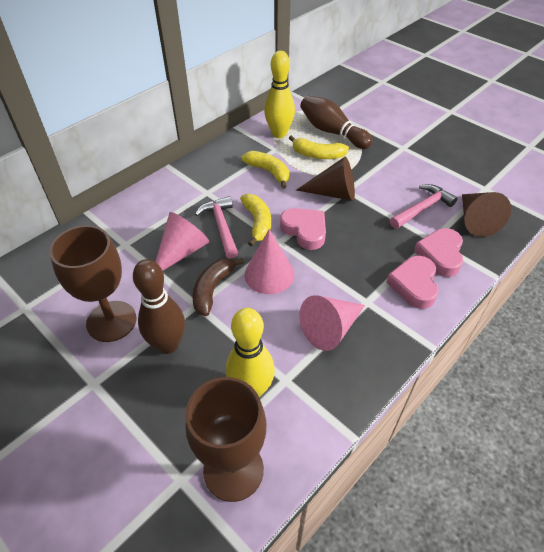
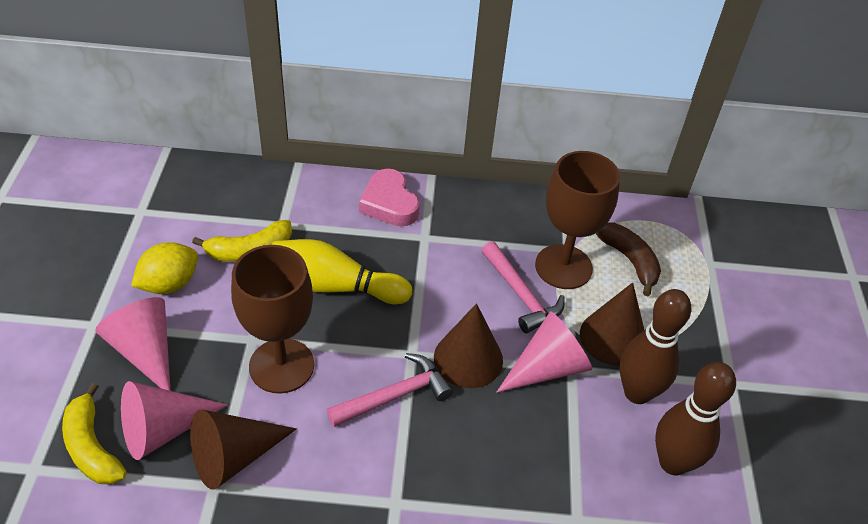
brown cone: 2 -> 3
pink heart: 3 -> 1
yellow banana: 3 -> 2
yellow bowling pin: 2 -> 1
yellow lemon: 0 -> 1

